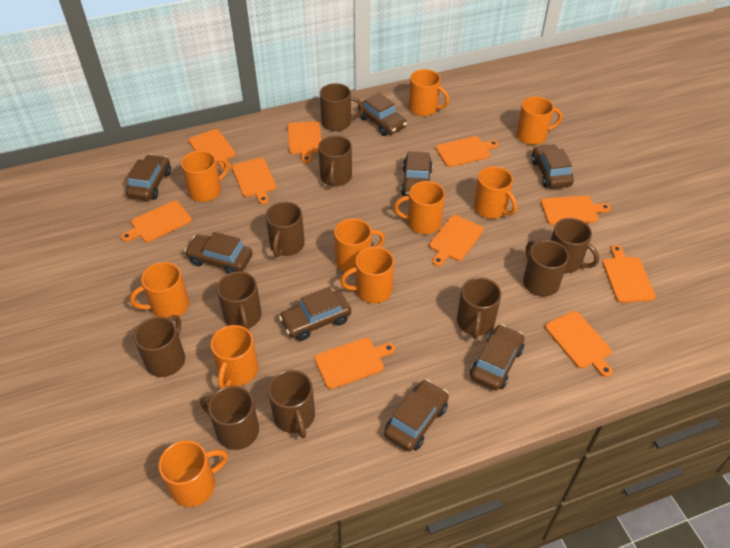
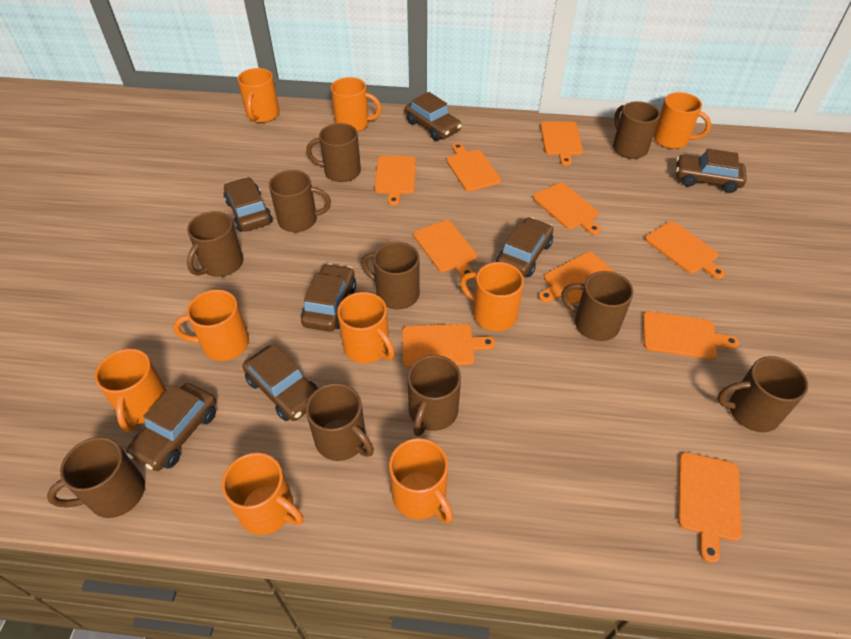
brown car: 8 -> 7
orange mug: 10 -> 9

